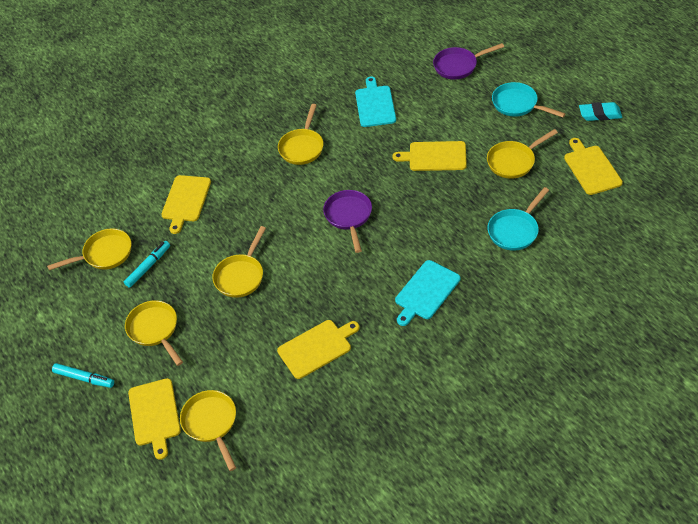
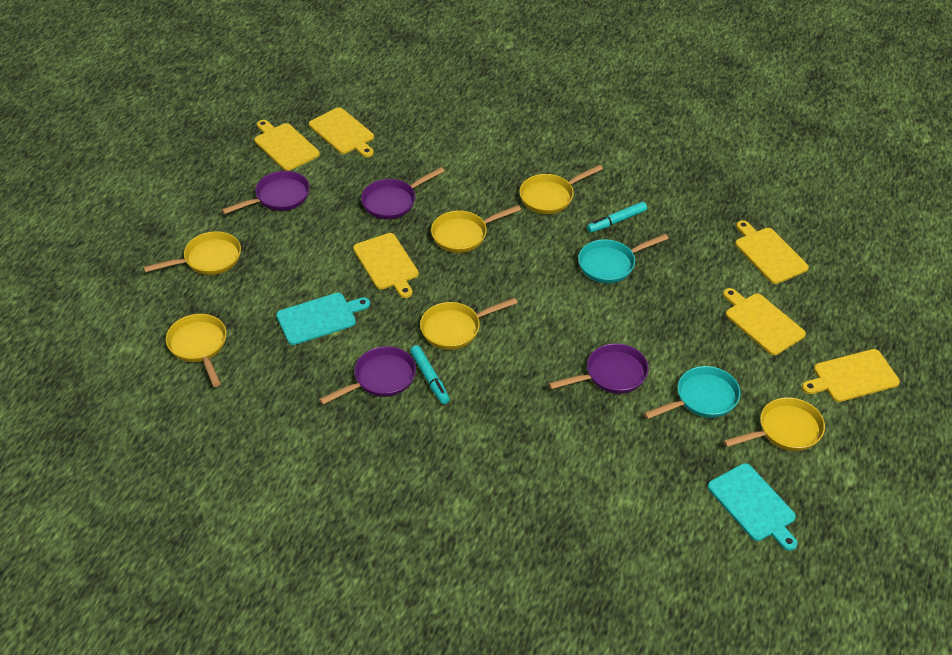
purple pan: 2 -> 4
turquoise eraser: 1 -> 0
yellow cutting board: 5 -> 6

